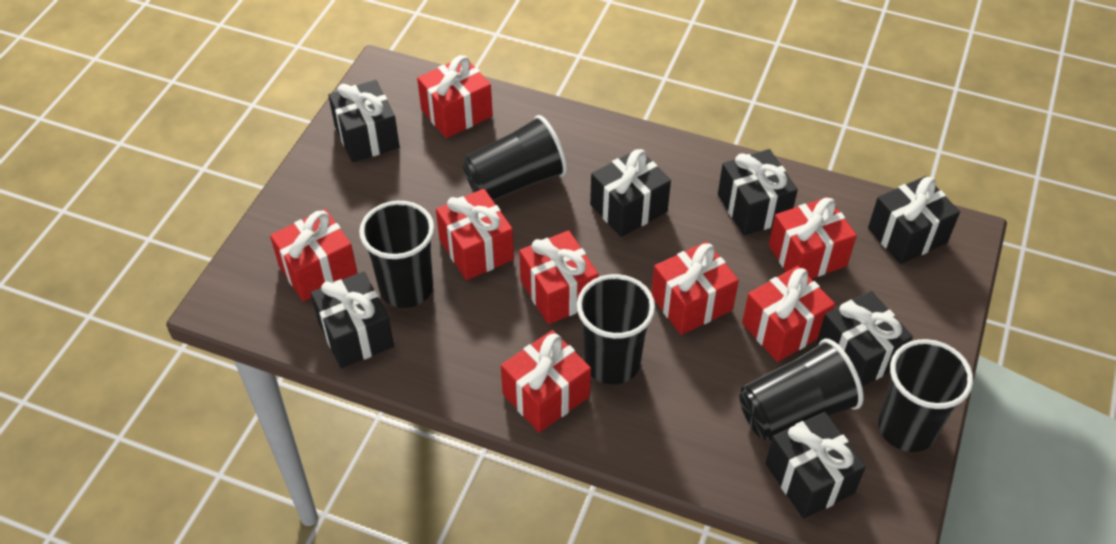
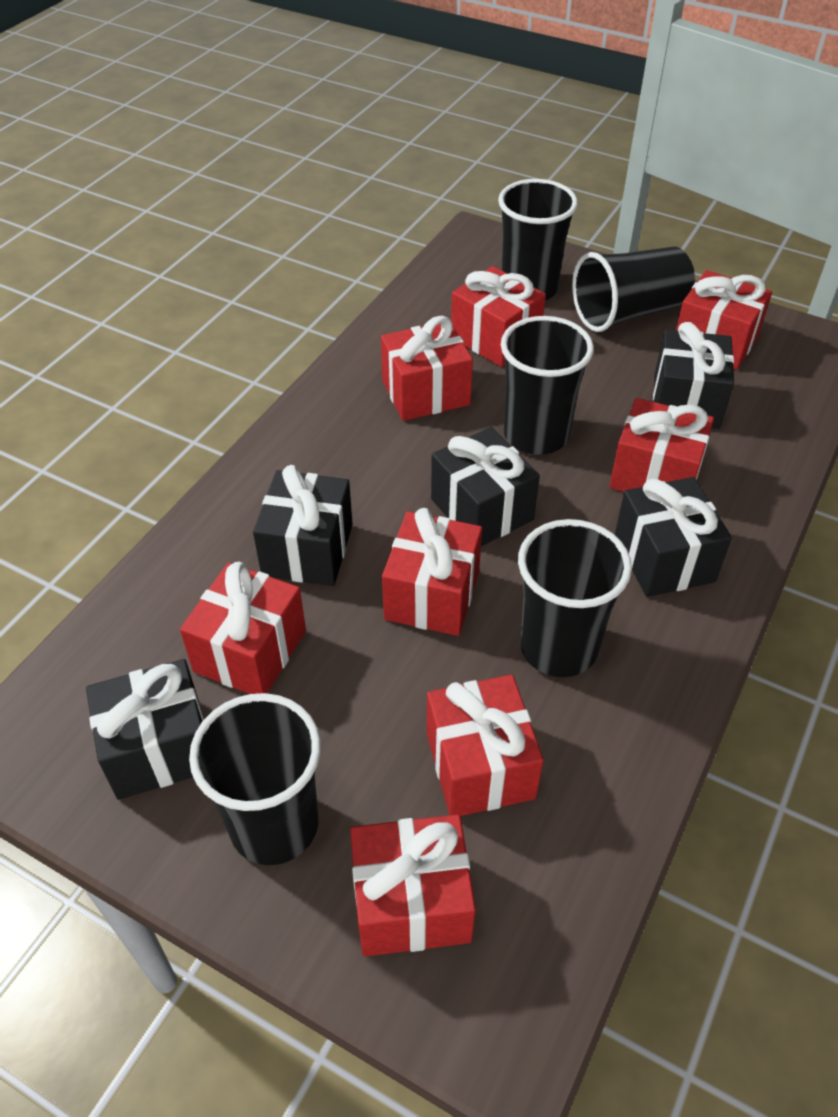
black gift: 7 -> 5

